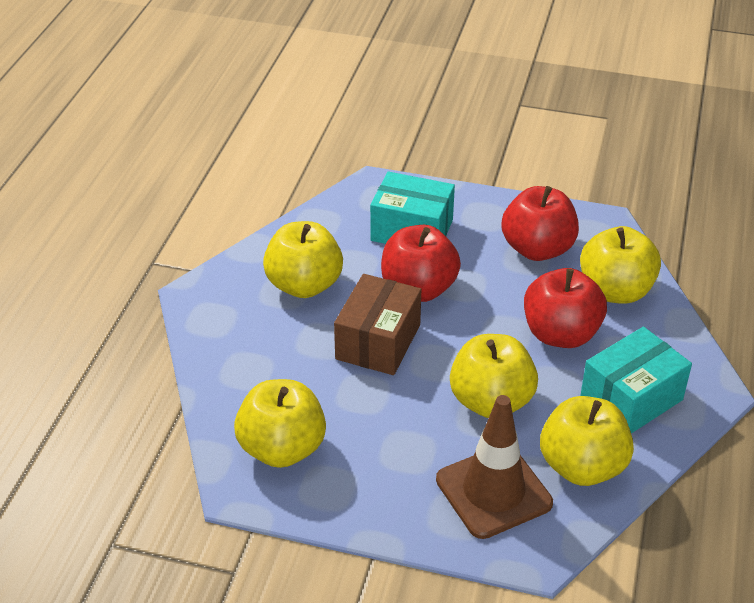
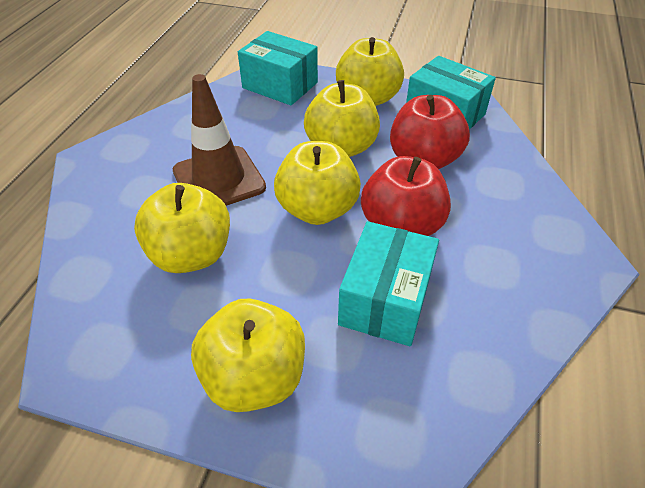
brown box: 1 -> 0
red apple: 3 -> 2
turquoise box: 2 -> 3

